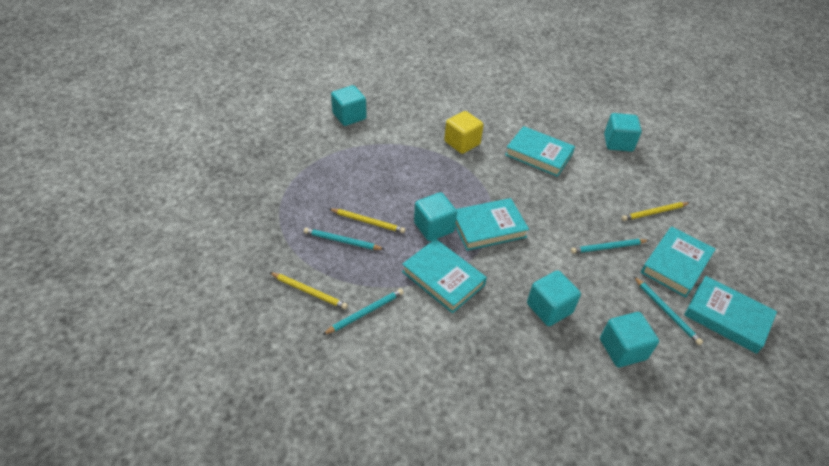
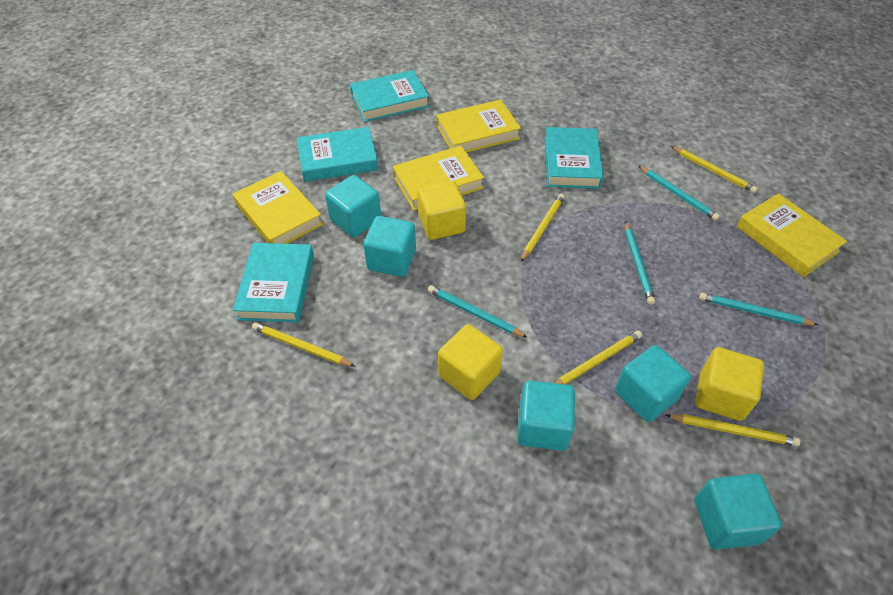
turquoise book: 5 -> 4
yellow book: 0 -> 4
yellow cube: 1 -> 3
yellow pencil: 3 -> 5

